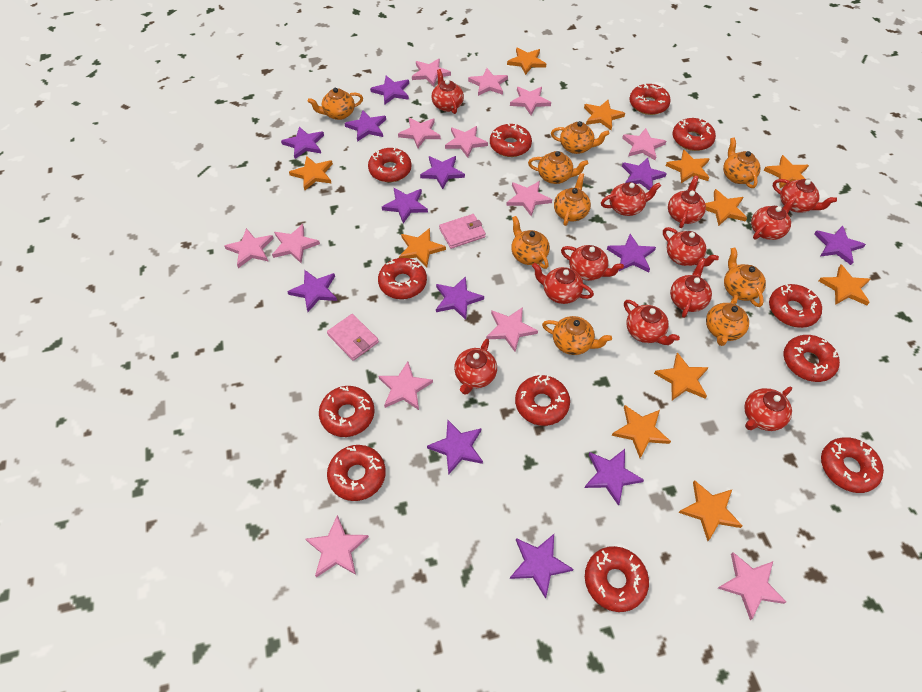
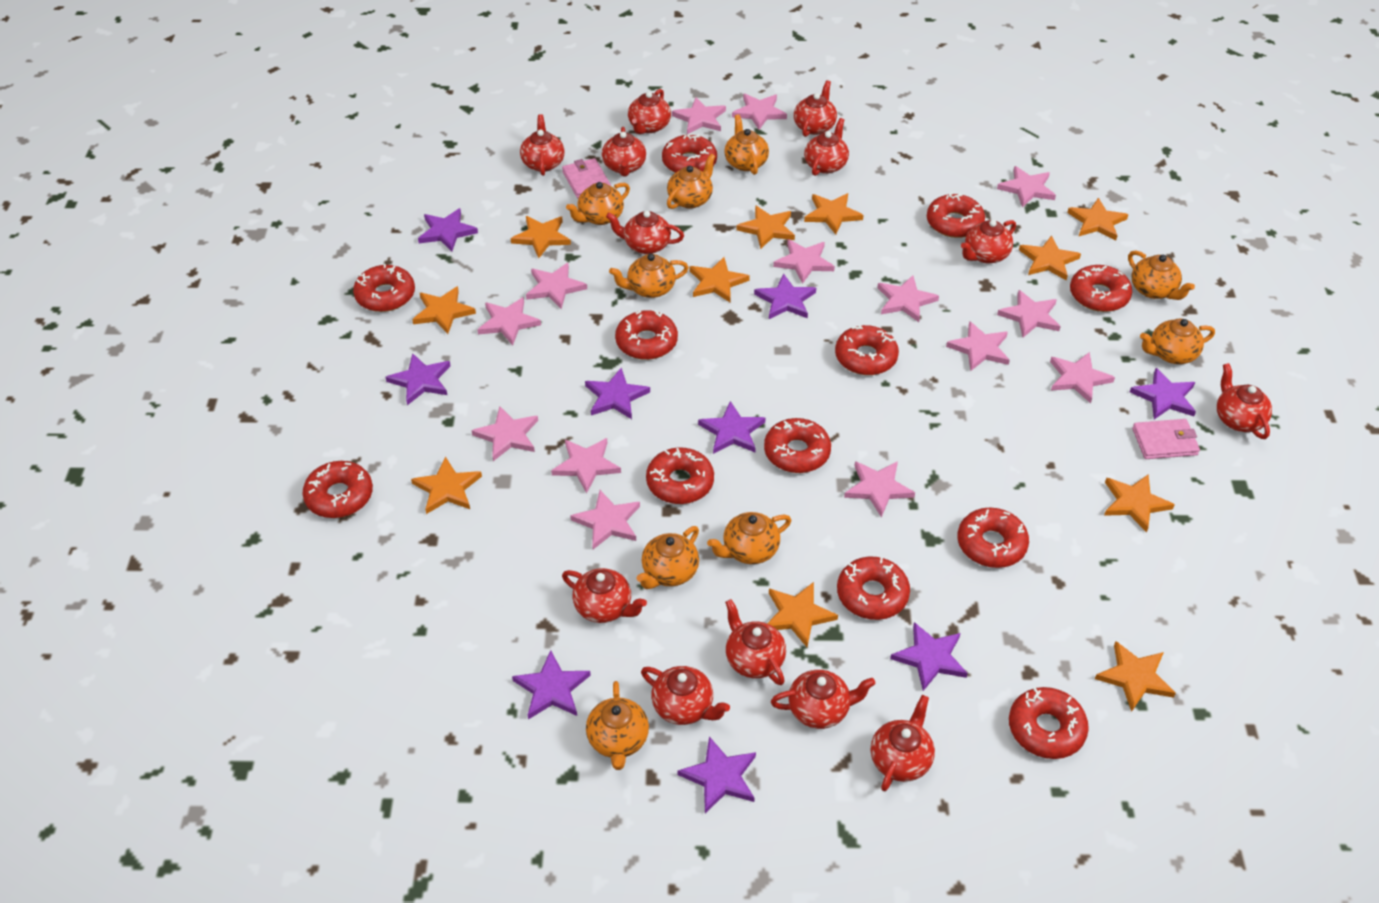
pink star: 13 -> 14
purple star: 13 -> 9
red teapot: 12 -> 13

